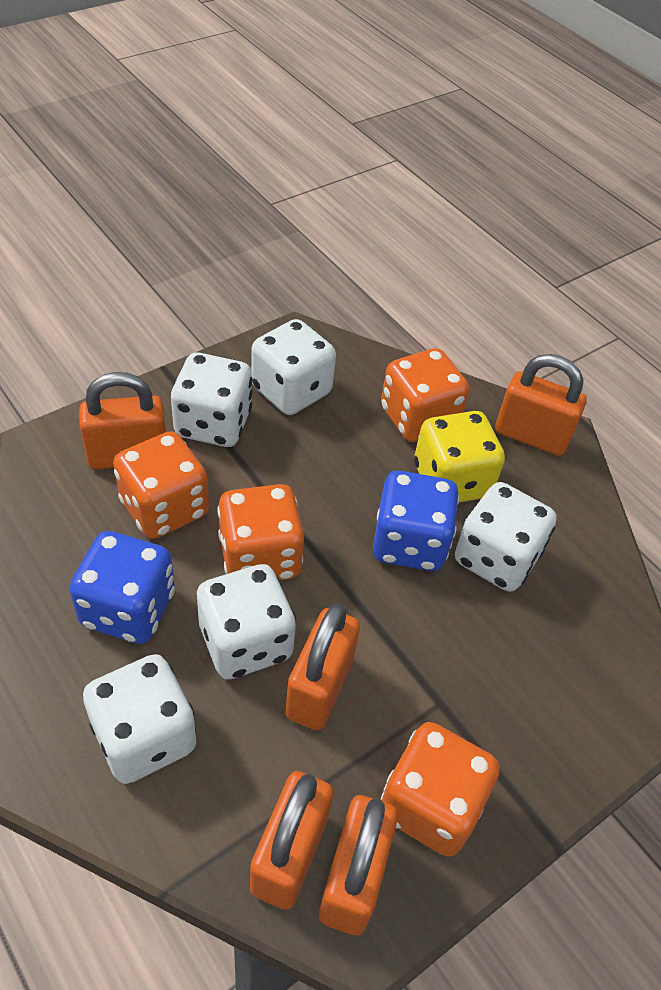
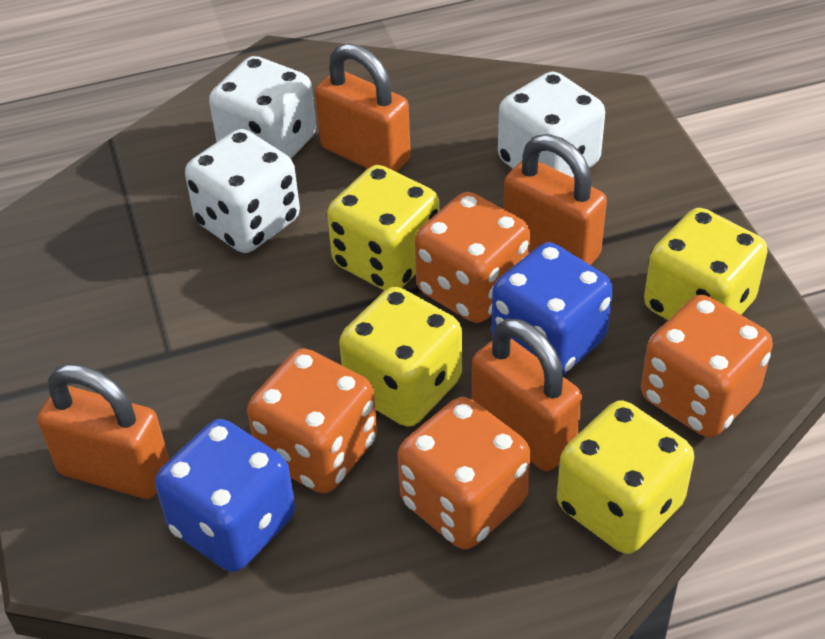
orange padlock: 5 -> 4
white dice: 5 -> 3
yellow dice: 1 -> 4

